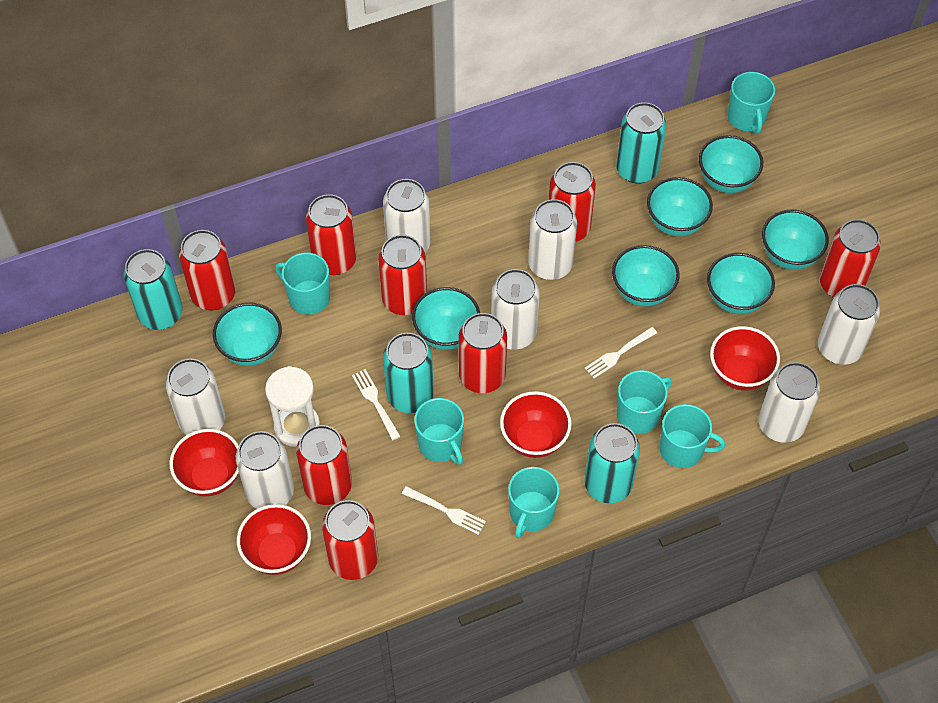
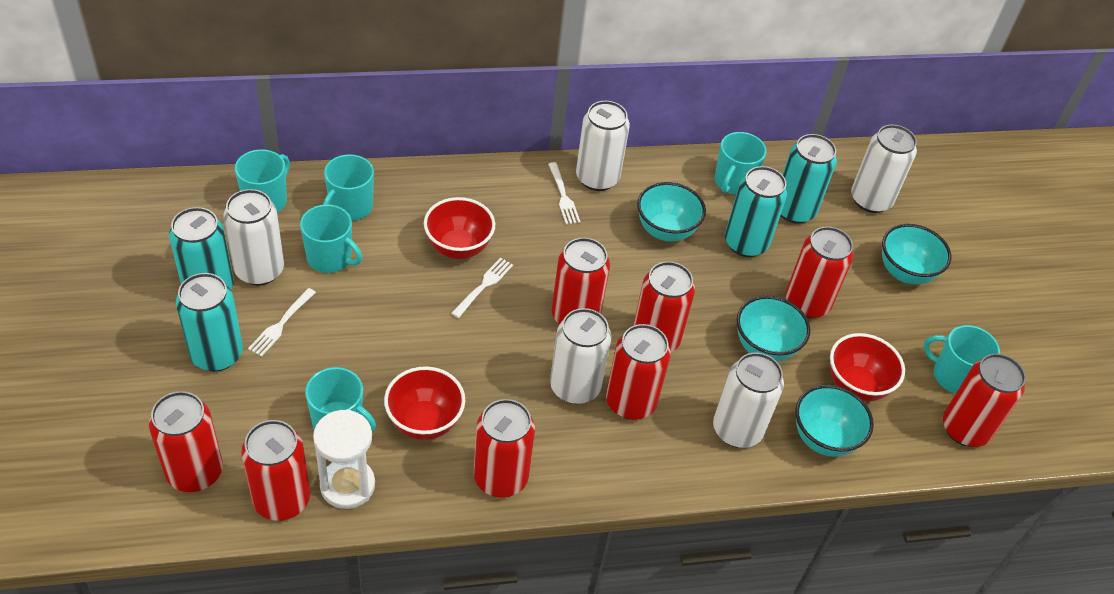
red bowl: 4 -> 3
turquoise bowl: 7 -> 4
white can: 7 -> 5

